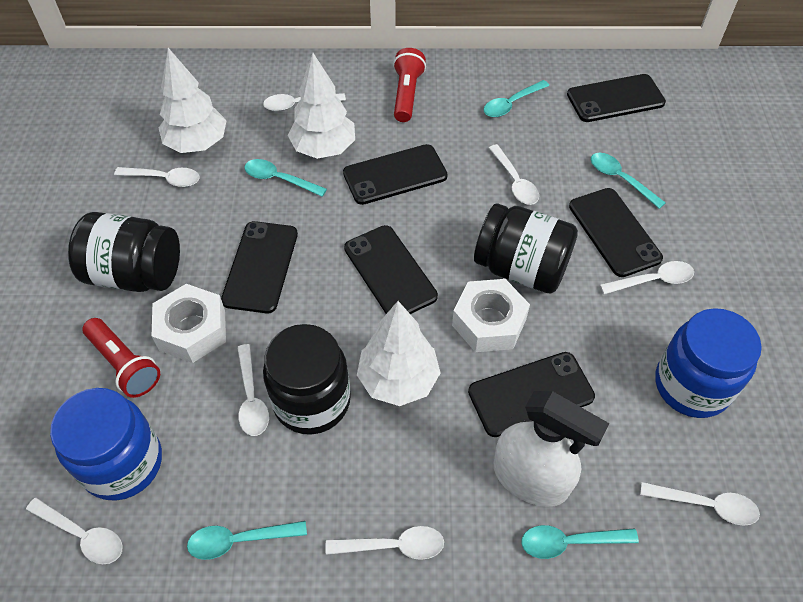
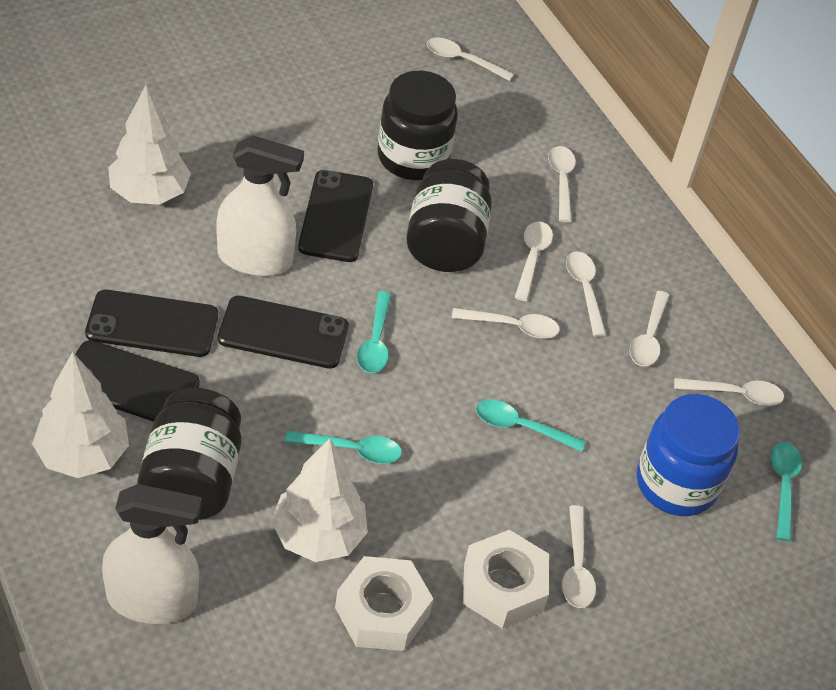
black phone: 6 -> 4
blue jar: 2 -> 1
red flashlight: 2 -> 0
turquoise spoon: 5 -> 4
white spray bottle: 1 -> 2

